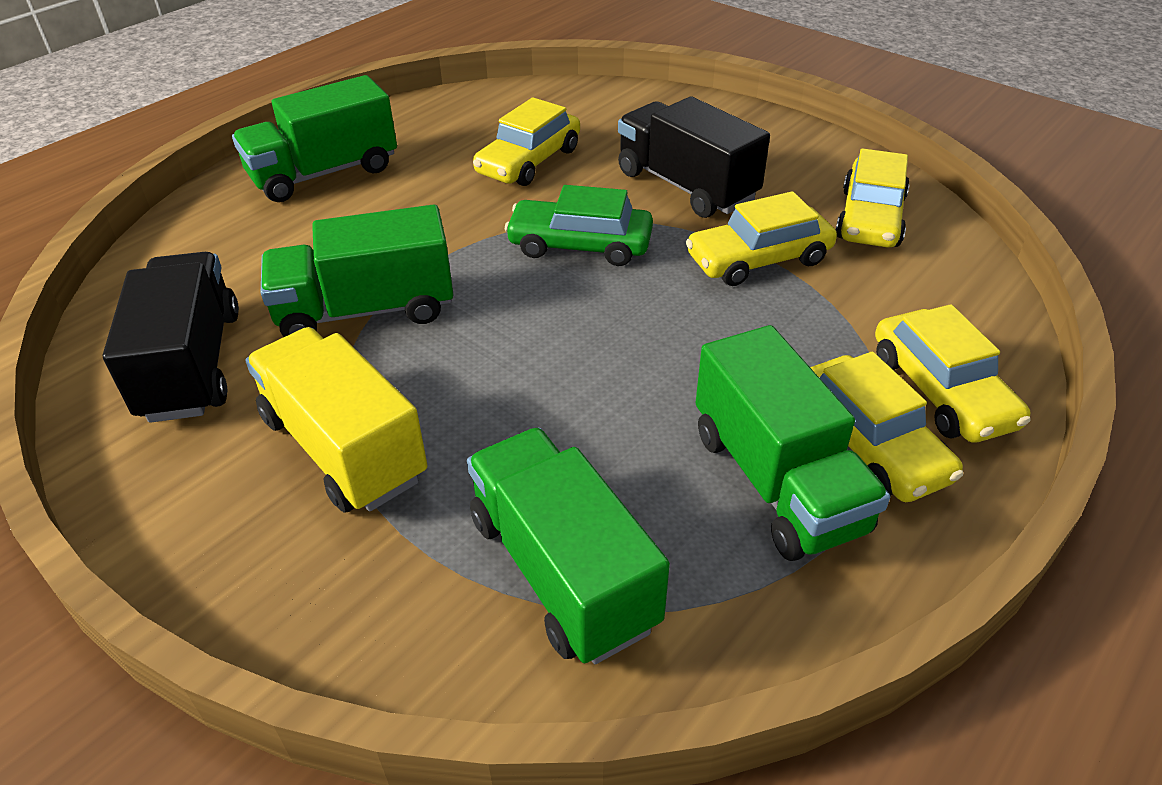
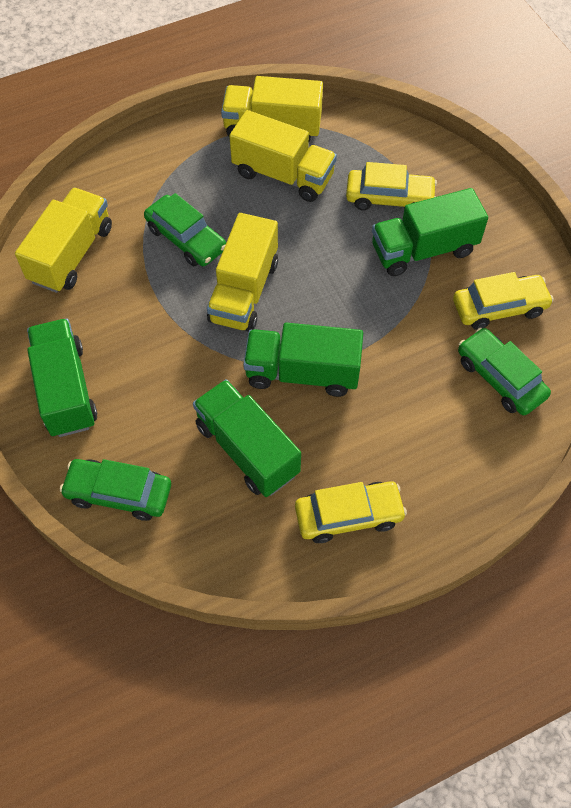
black truck: 2 -> 0
green car: 1 -> 3
yellow car: 5 -> 3
yellow truck: 1 -> 4

